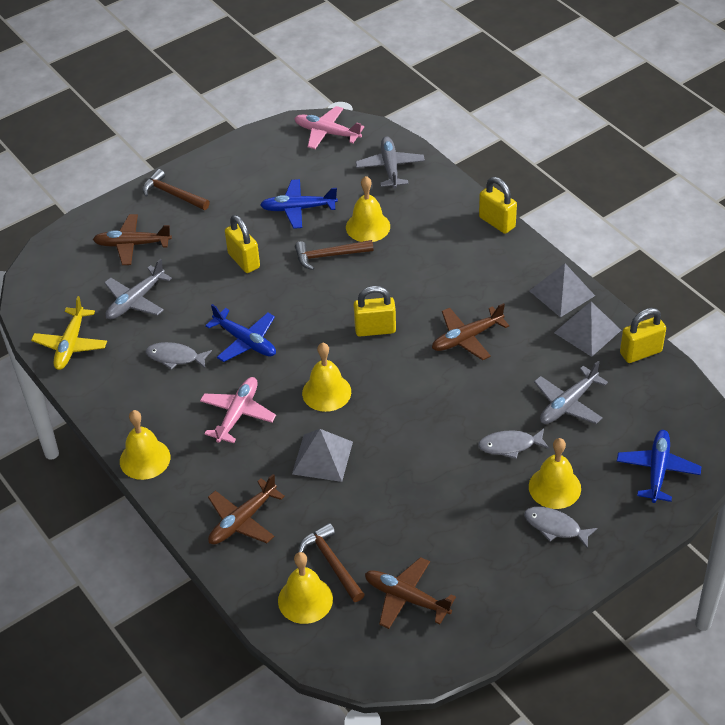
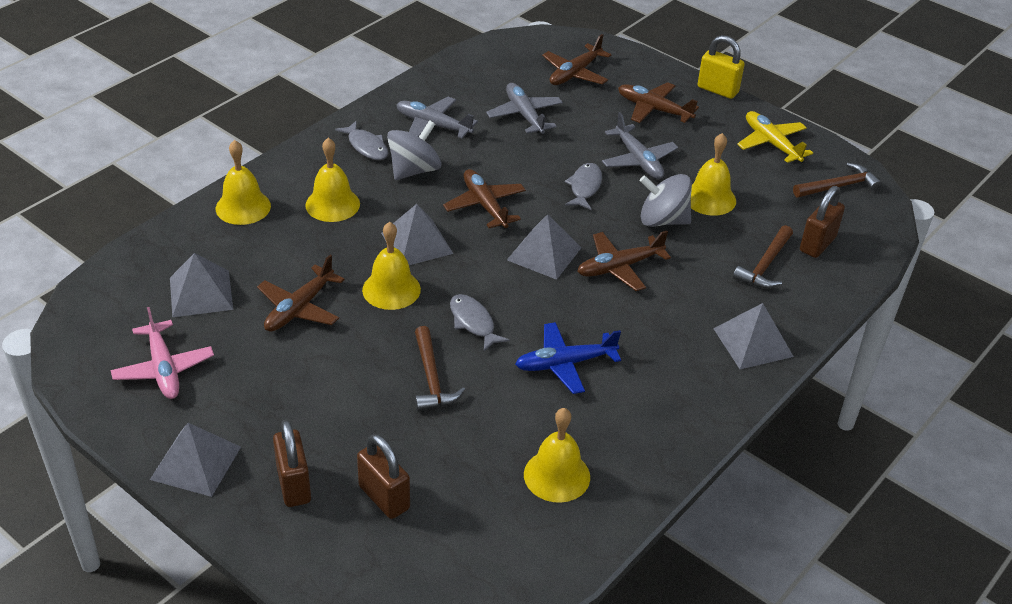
blue plane: 3 -> 1
brown padlock: 0 -> 3
brown plane: 4 -> 5
grey pyramid: 3 -> 5
grey spinning top: 0 -> 2
pink plane: 2 -> 1
yellow padlock: 4 -> 1

